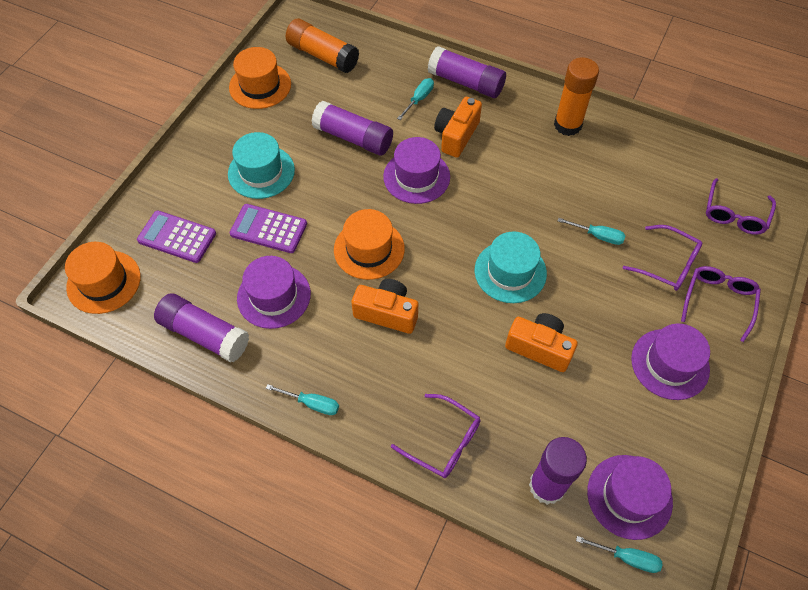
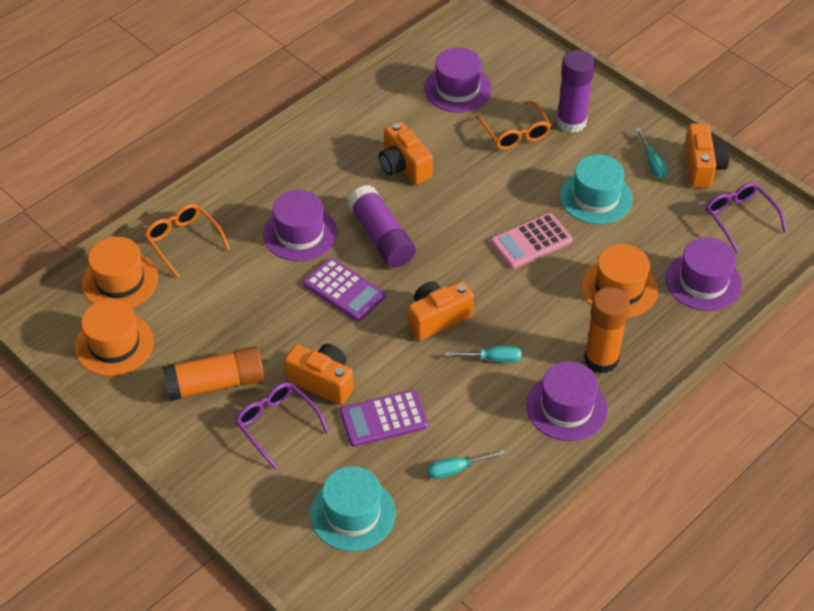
orange camera: 3 -> 4
orange glasses: 0 -> 2
pink calculator: 0 -> 1
purple glasses: 4 -> 2
purple glue stick: 4 -> 2
turquoise screwdriver: 4 -> 3

